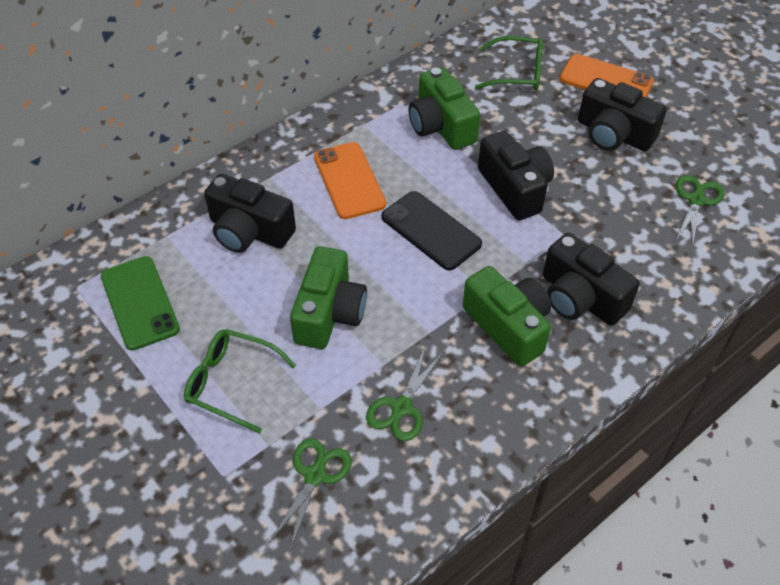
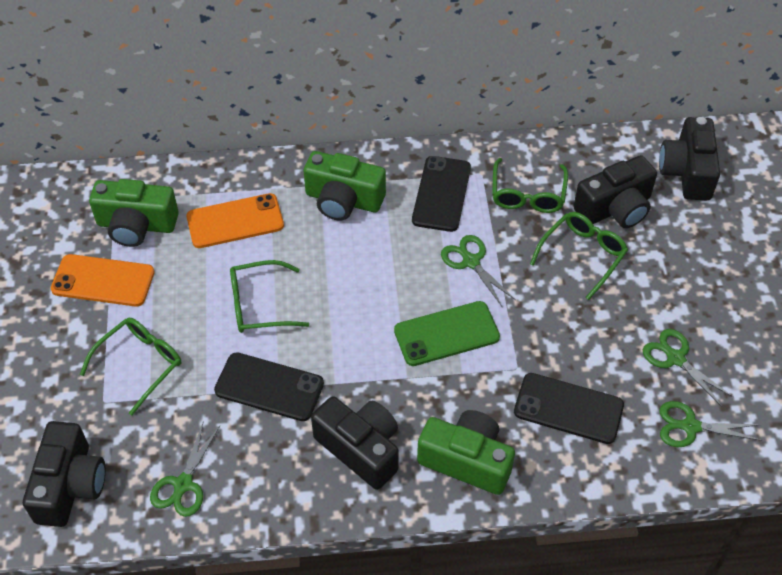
black phone: 1 -> 3
green glasses: 2 -> 4
green scissors: 3 -> 4

